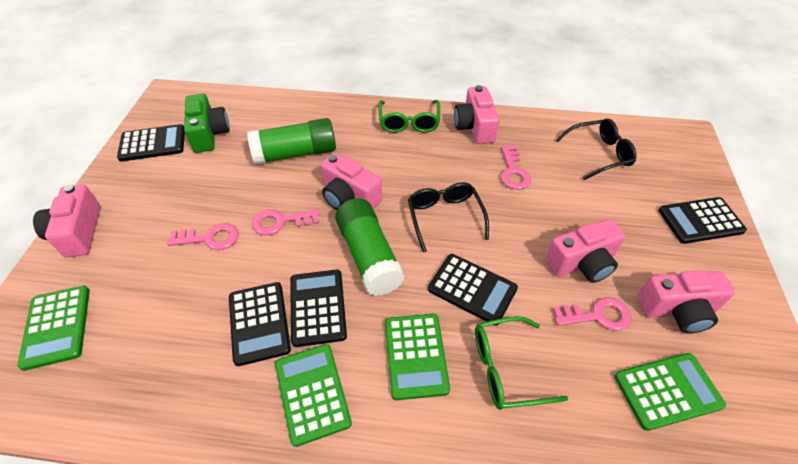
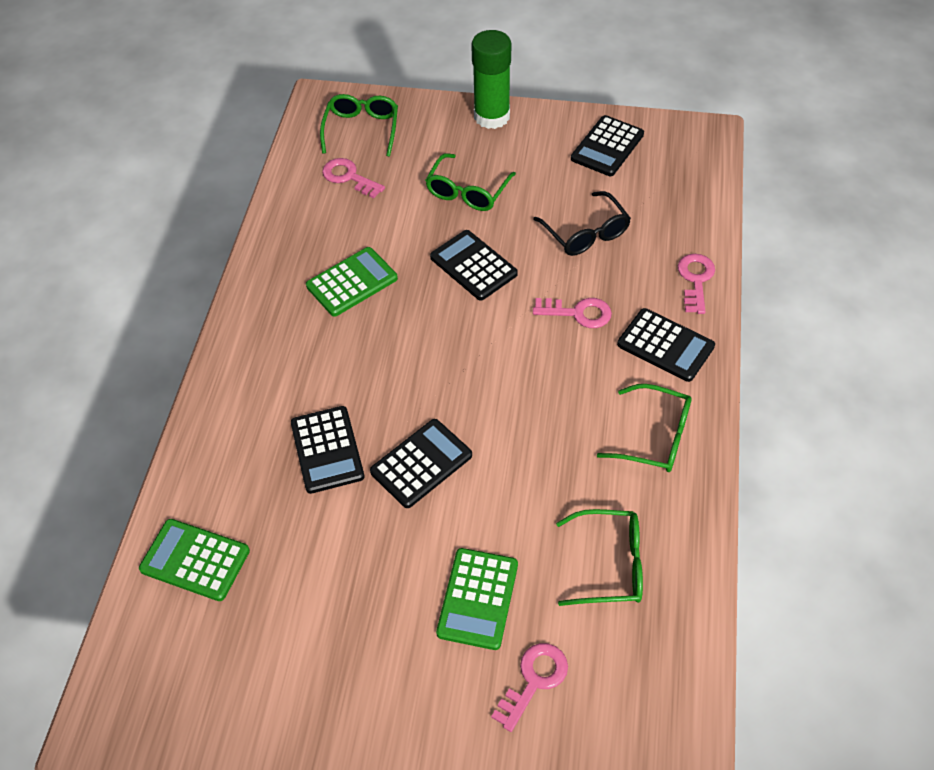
black glasses: 2 -> 1
green calculator: 4 -> 3
green camera: 1 -> 0
green glasses: 2 -> 4
green glue stick: 2 -> 1
pink camera: 5 -> 0

